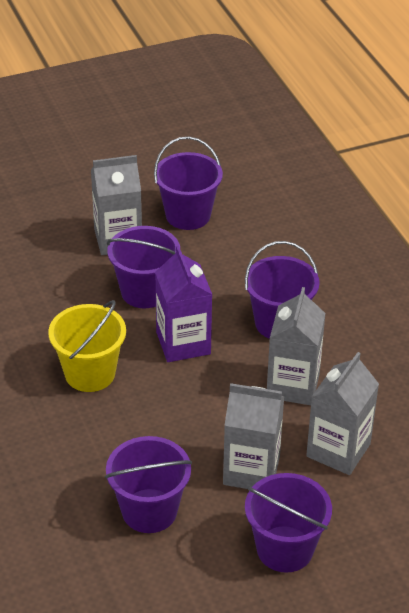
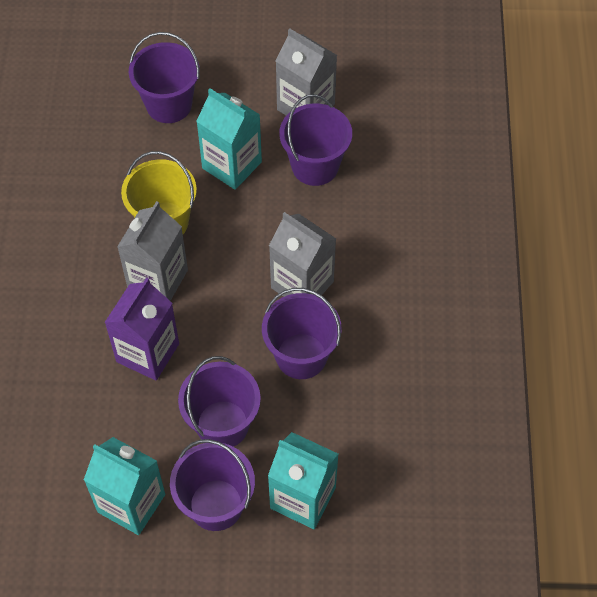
grey carton: 4 -> 3
turquoise carton: 0 -> 3

